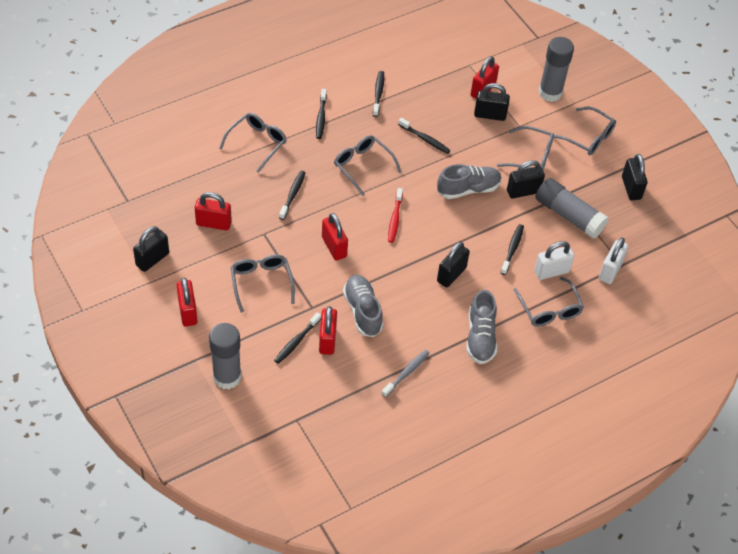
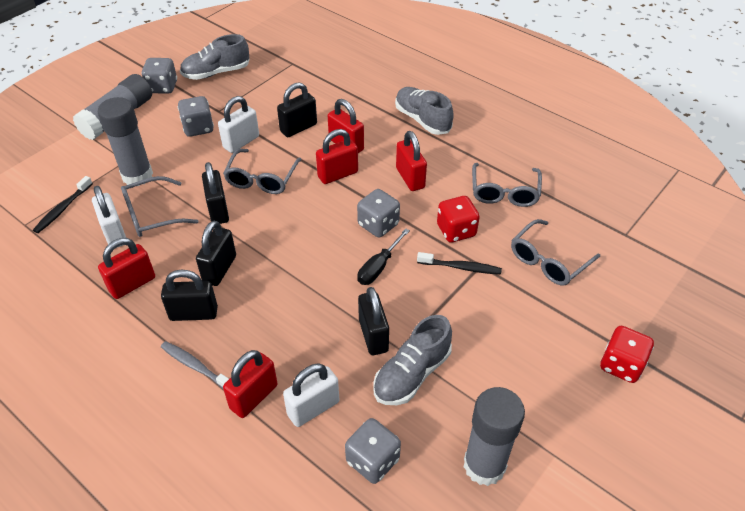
black screwdriver: 0 -> 1
black toothbrush: 6 -> 2
grey dice: 0 -> 4
grey glasses: 6 -> 4
red dice: 0 -> 2
red toothbrush: 1 -> 0
white padlock: 2 -> 3

